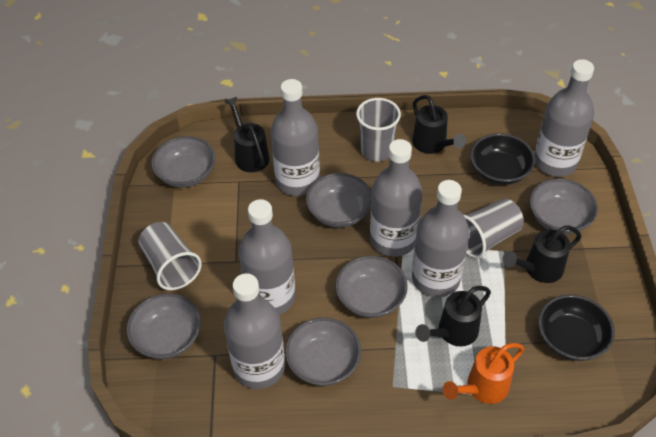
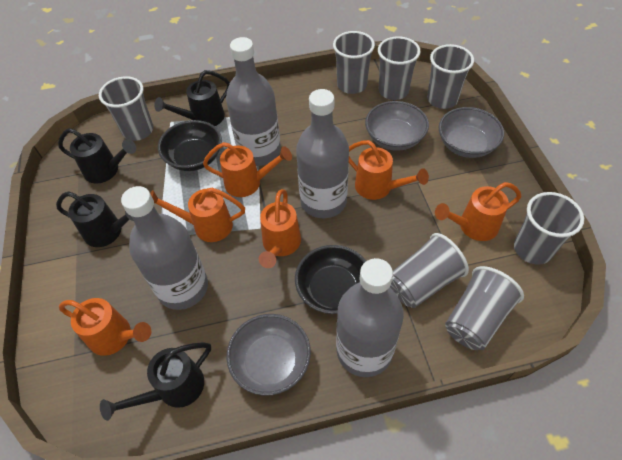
grey bottle: 6 -> 4
grey bowl: 6 -> 3
grey cup: 3 -> 7
orange watering can: 1 -> 6

